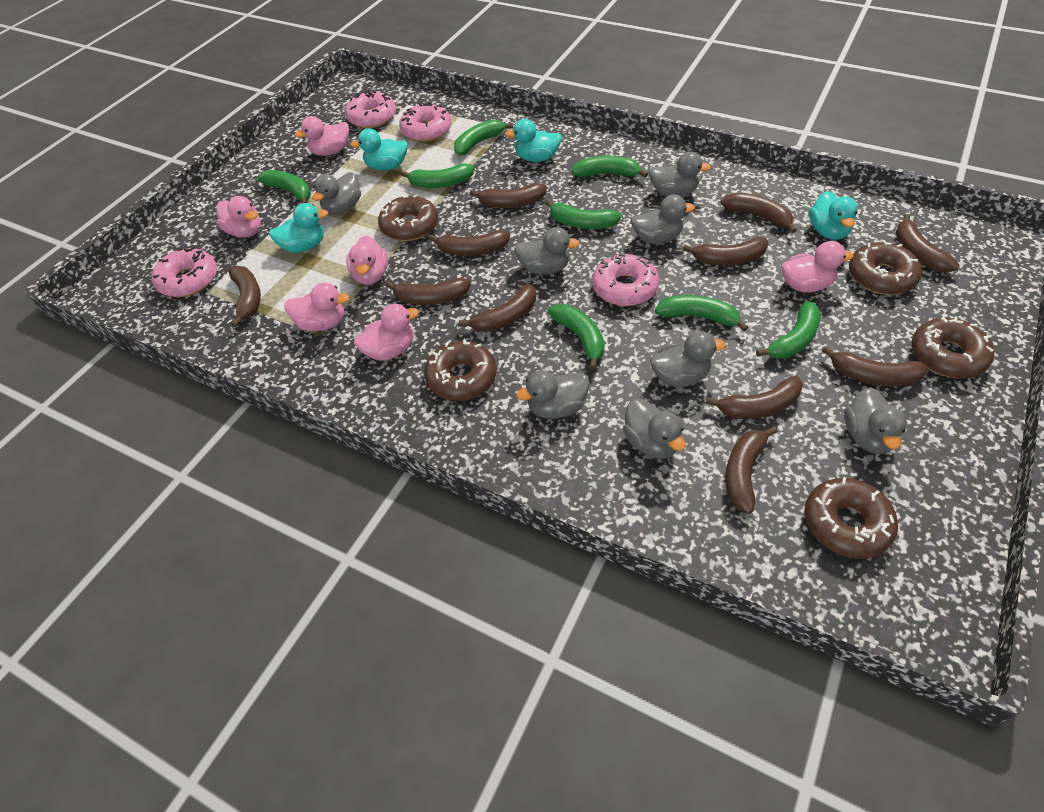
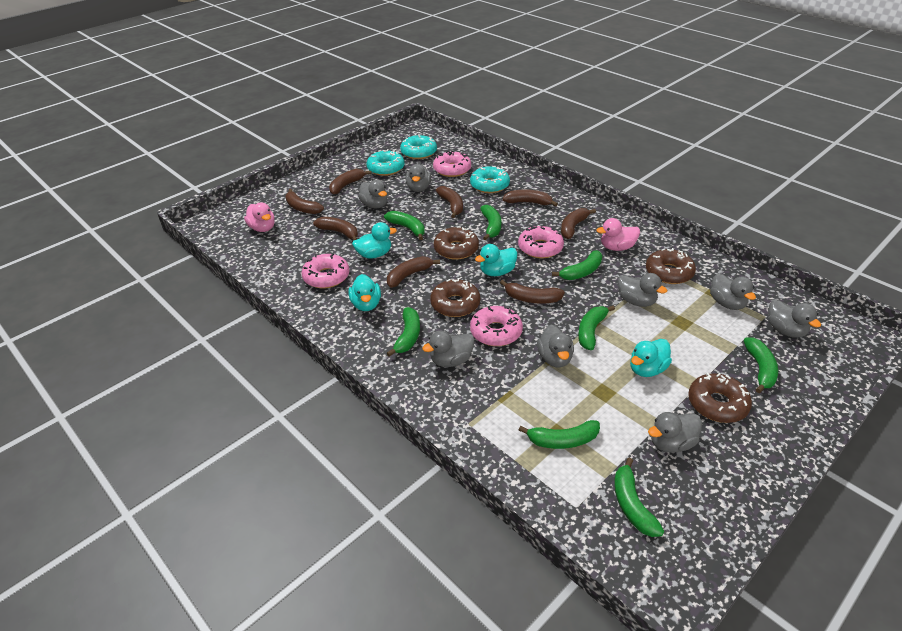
brown banana: 11 -> 8
brown donut: 5 -> 4
pink duck: 6 -> 2
turquoise donut: 0 -> 3

